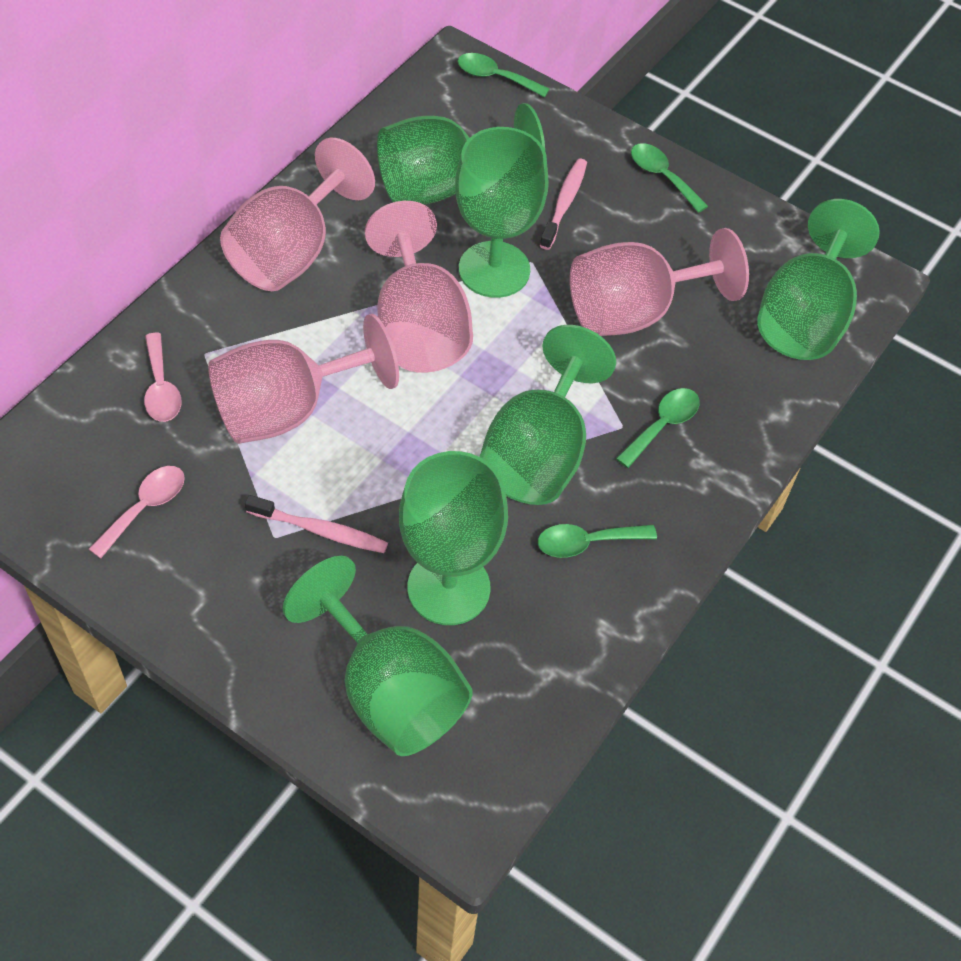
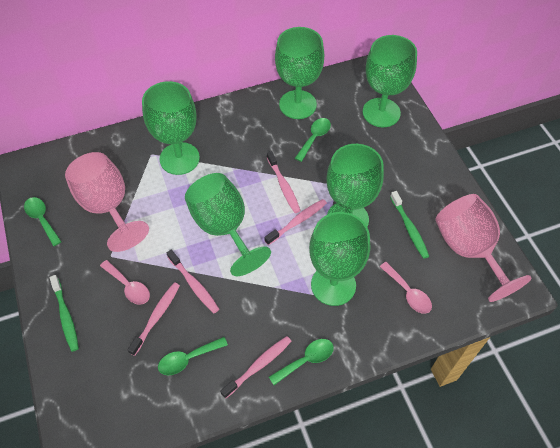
green toothbrush: 0 -> 2
pink goblet: 4 -> 2
pink toothbrush: 2 -> 5

